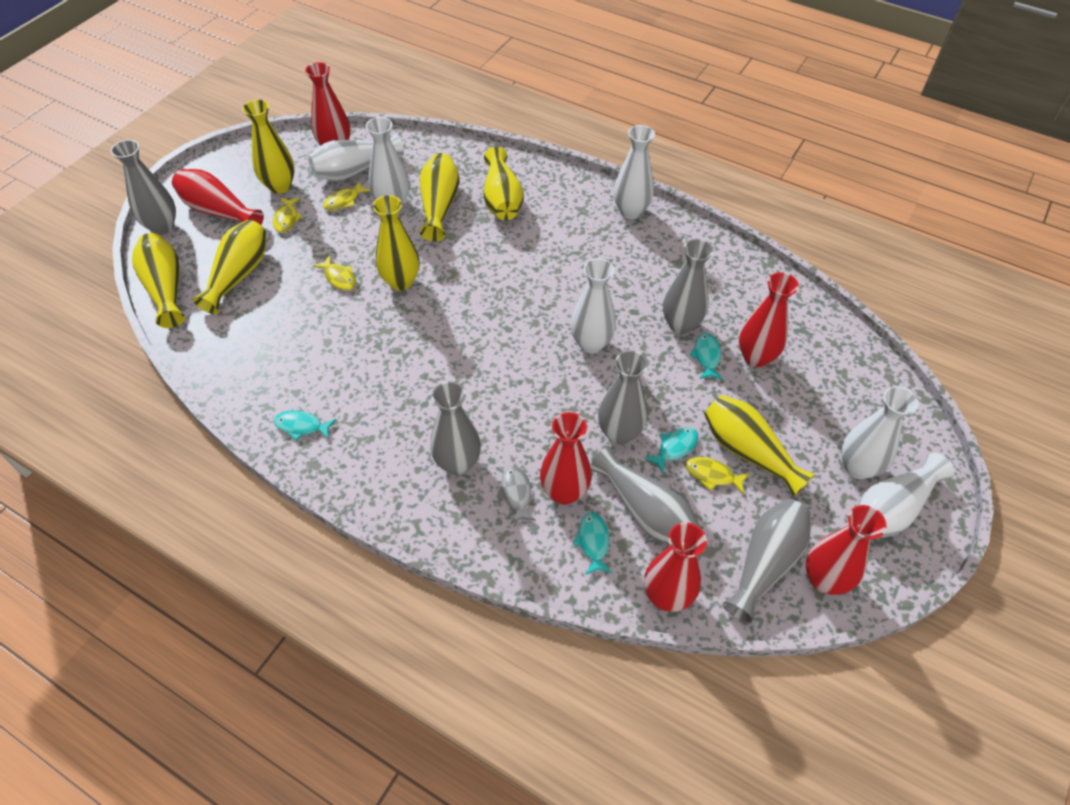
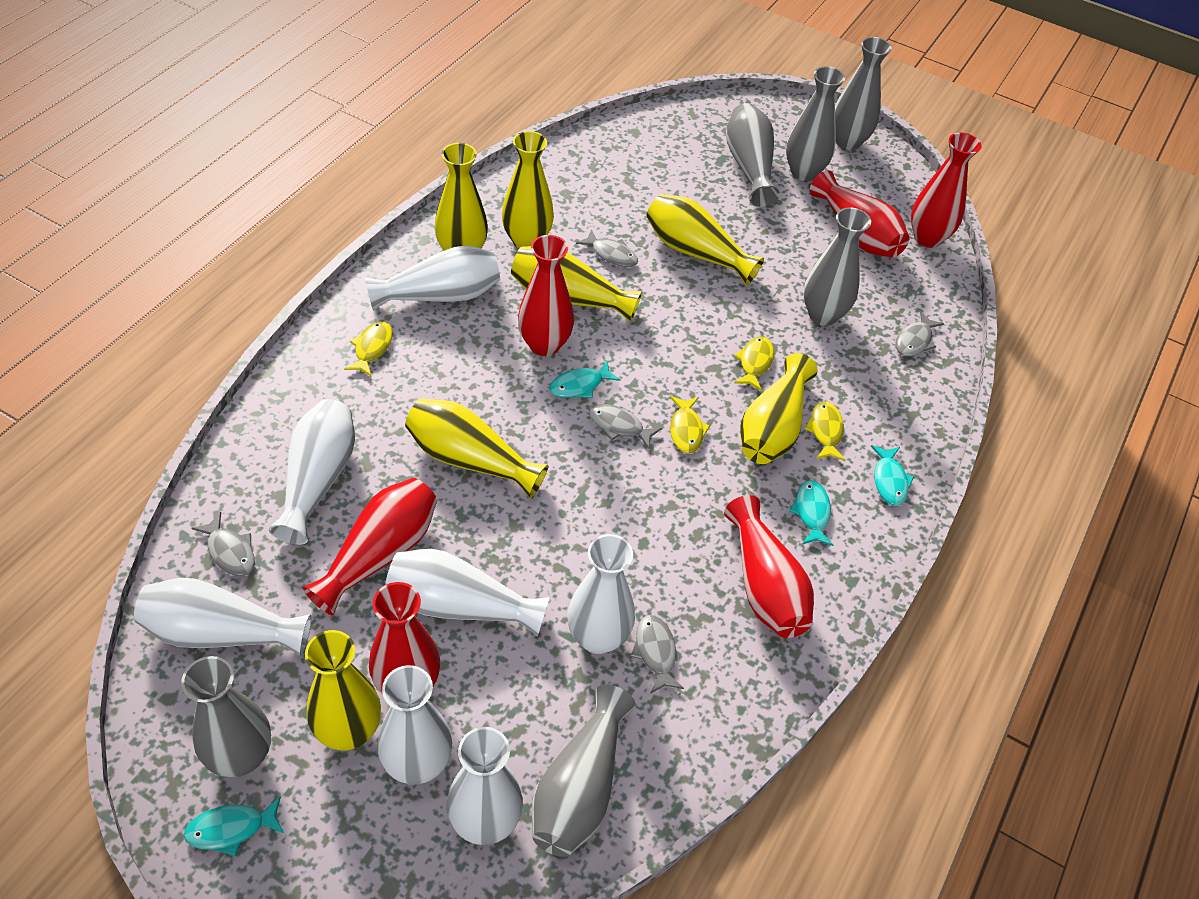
grey fish: 1 -> 5
white vase: 6 -> 7

